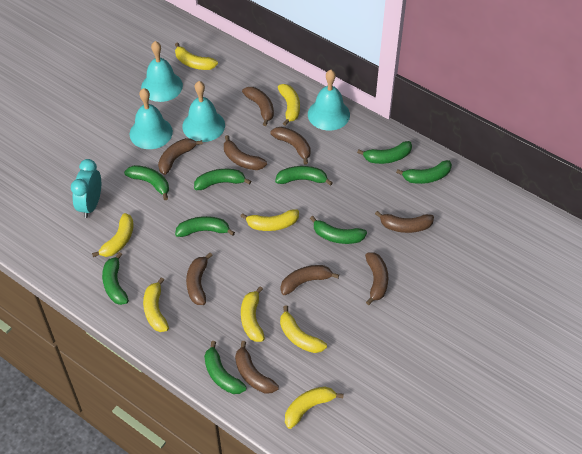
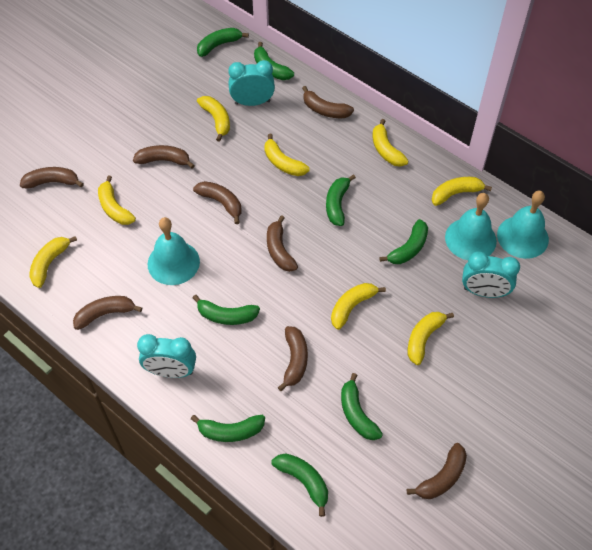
brown banana: 9 -> 8
green banana: 9 -> 8
turquoise bell: 4 -> 3
turquoise clock: 1 -> 3

